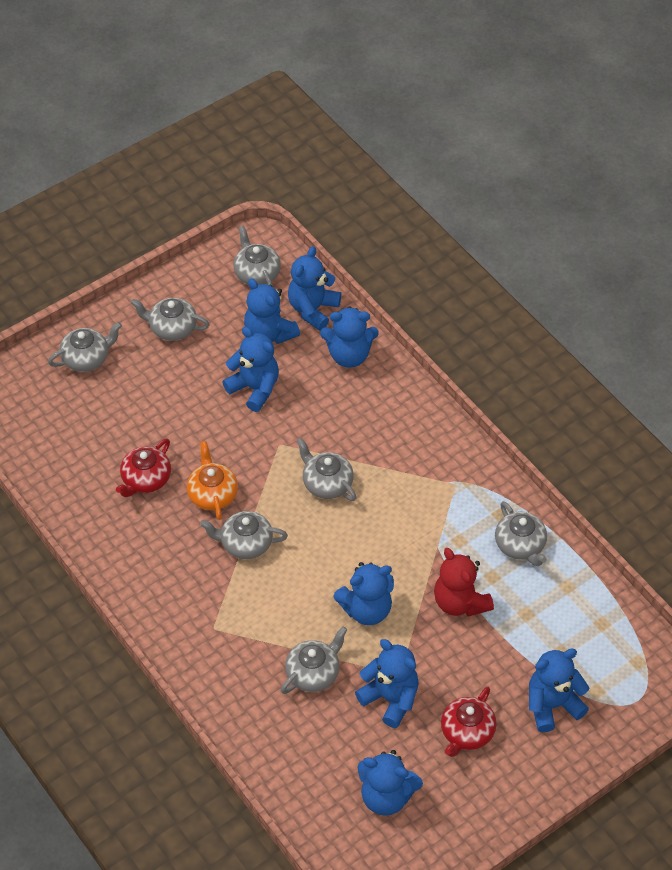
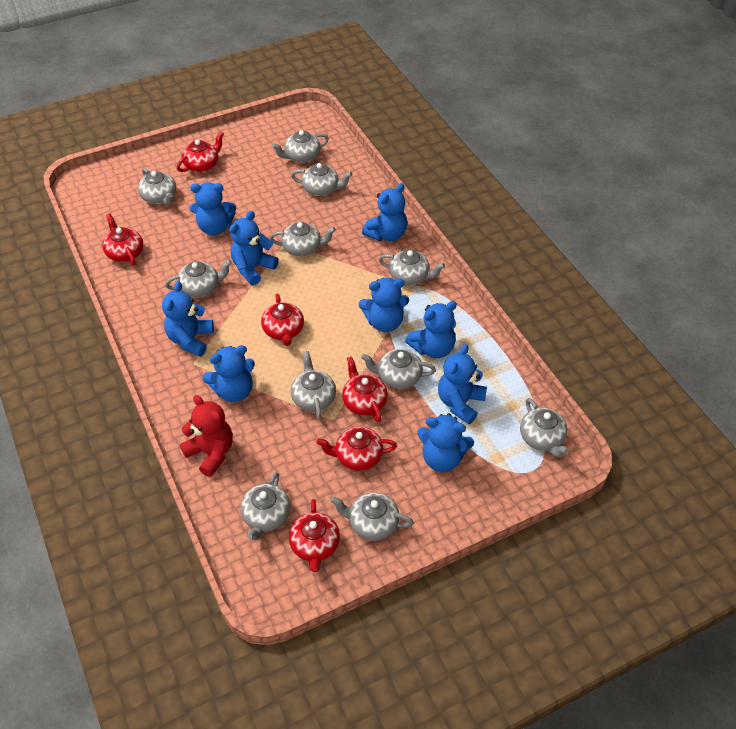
blue teddy bear: 8 -> 9
grey teapot: 7 -> 11
orange teapot: 1 -> 0
red teapot: 2 -> 6

